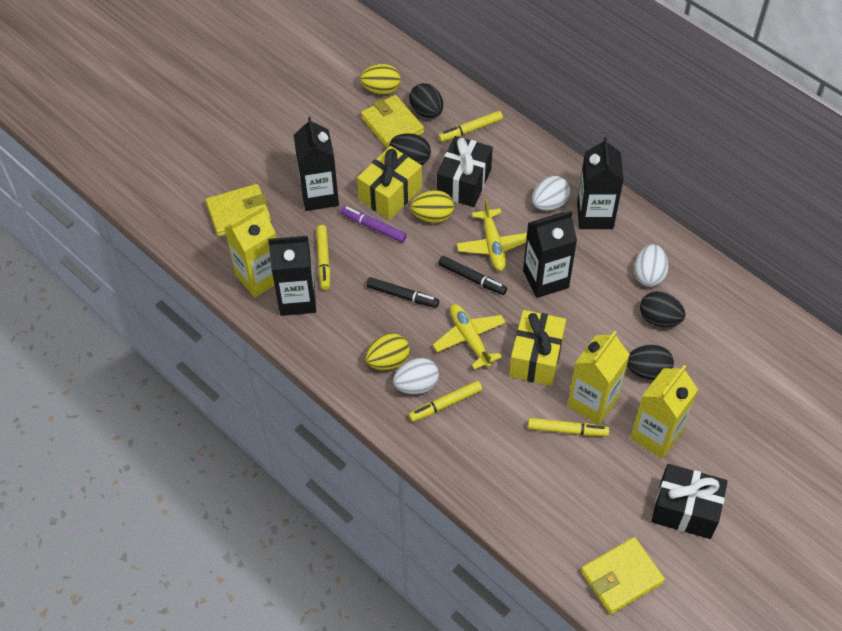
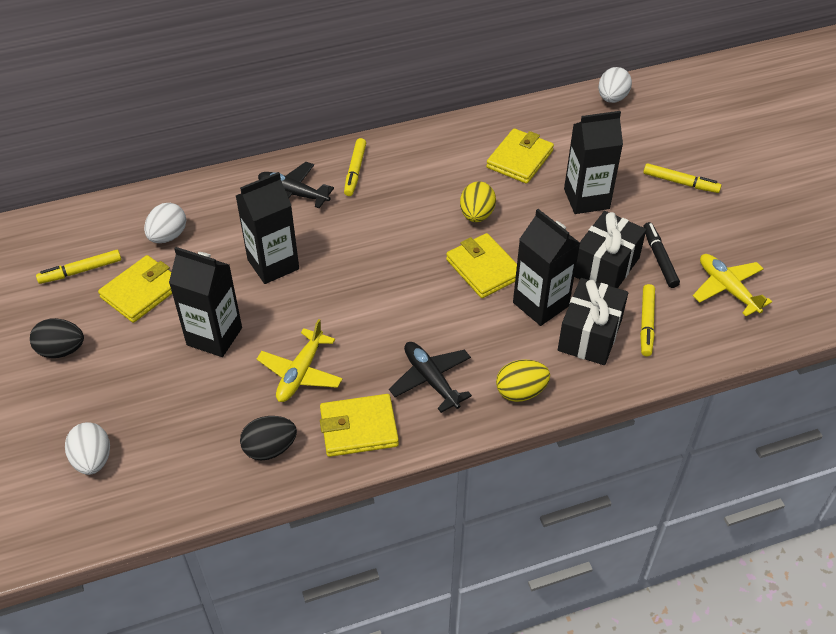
black egg: 4 -> 2
black marker: 2 -> 1
black plane: 0 -> 2
purple marker: 1 -> 0
yellow carton: 3 -> 0
yellow egg: 3 -> 2
yellow gift: 2 -> 0
yellow wallet: 3 -> 4

